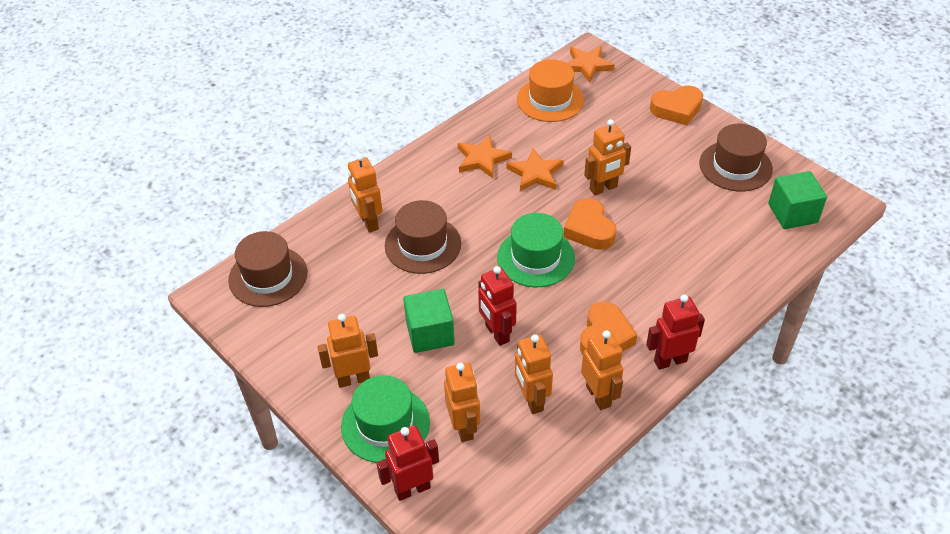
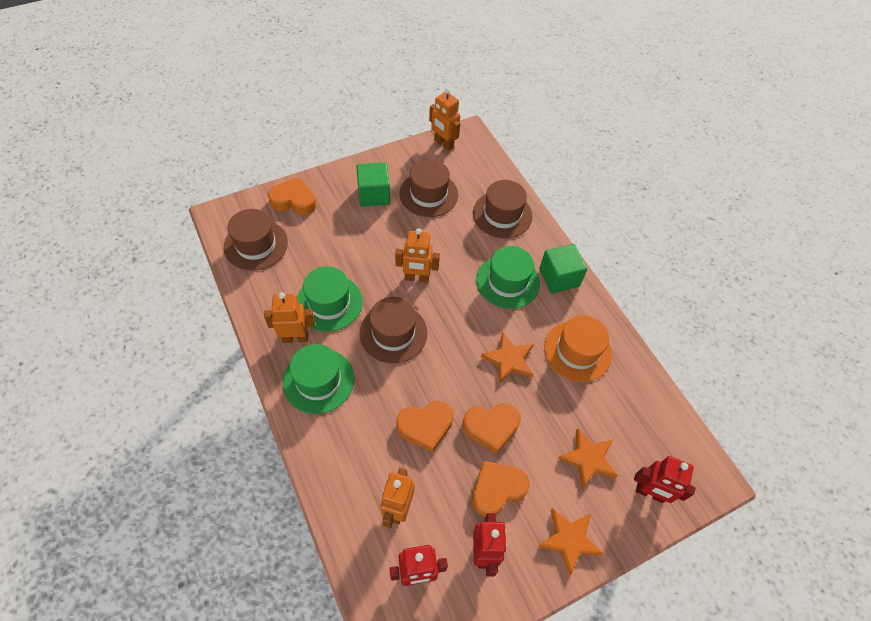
brown hat: 3 -> 4
green hat: 2 -> 3
orange heart: 3 -> 4
orange robot: 6 -> 4

